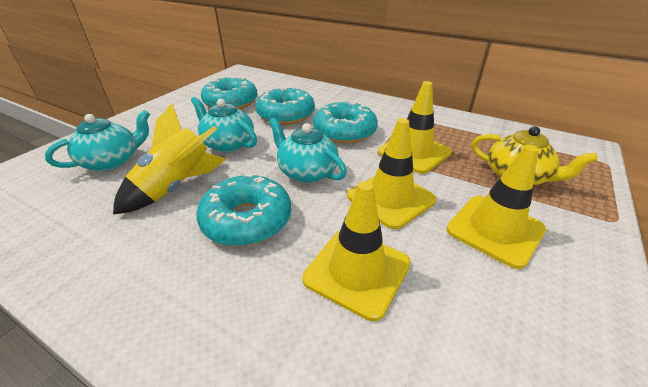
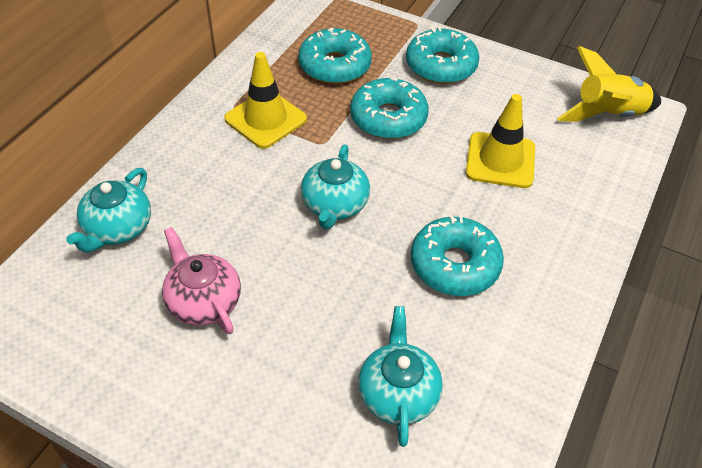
pink teapot: 0 -> 1
yellow teapot: 1 -> 0
yellow traffic cone: 4 -> 2

